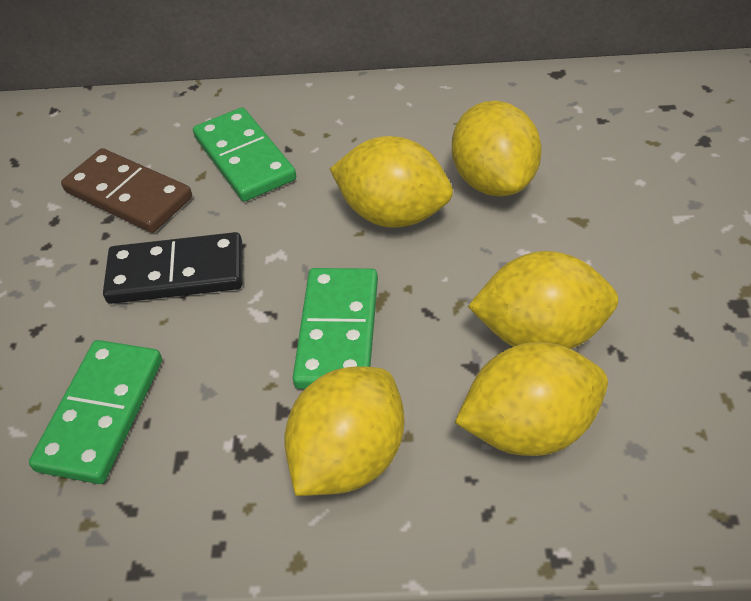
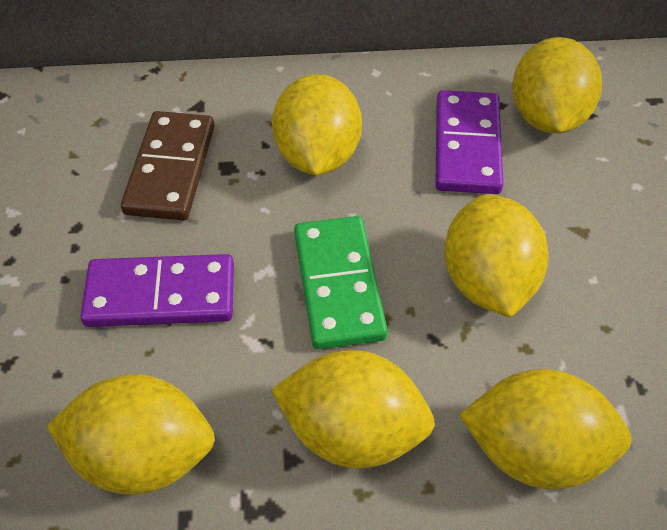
black domino: 1 -> 0
green domino: 3 -> 1
purple domino: 0 -> 2
yellow lemon: 5 -> 6

